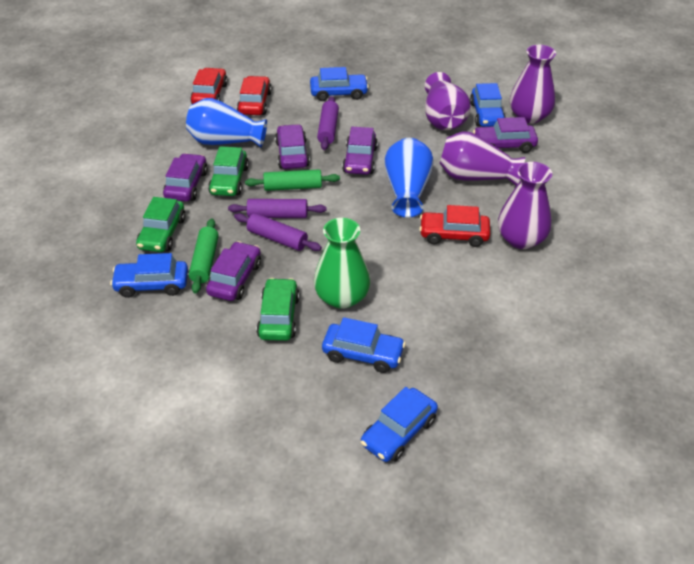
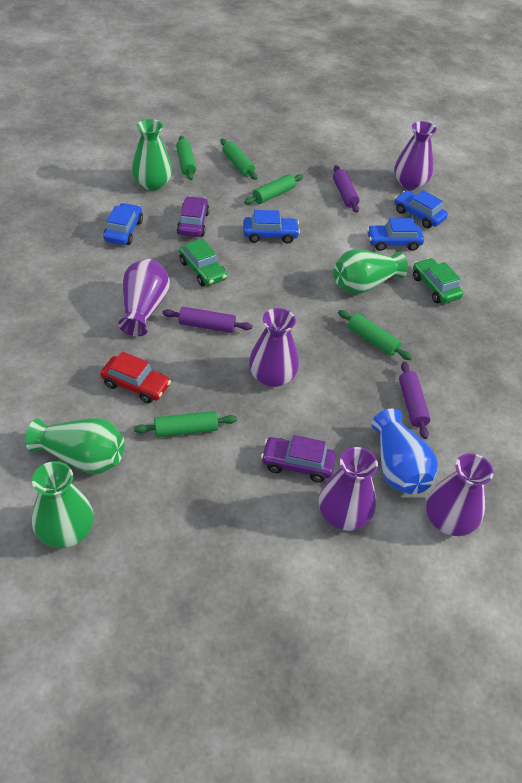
blue car: 5 -> 4
blue vase: 2 -> 1
green car: 3 -> 2
green rolling pin: 2 -> 5
green vase: 1 -> 4
purple car: 5 -> 2
purple vase: 4 -> 5
red car: 3 -> 1

